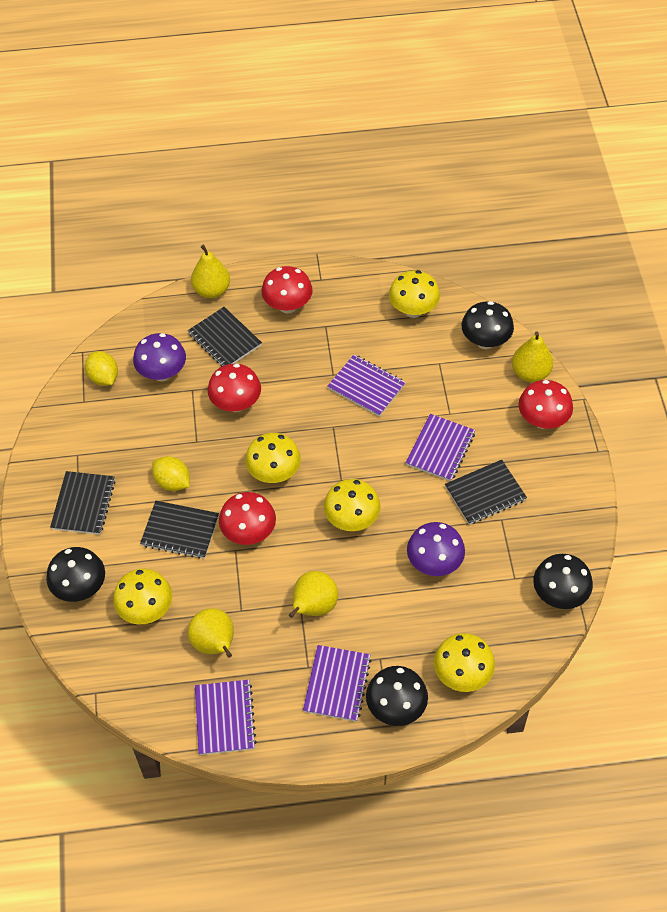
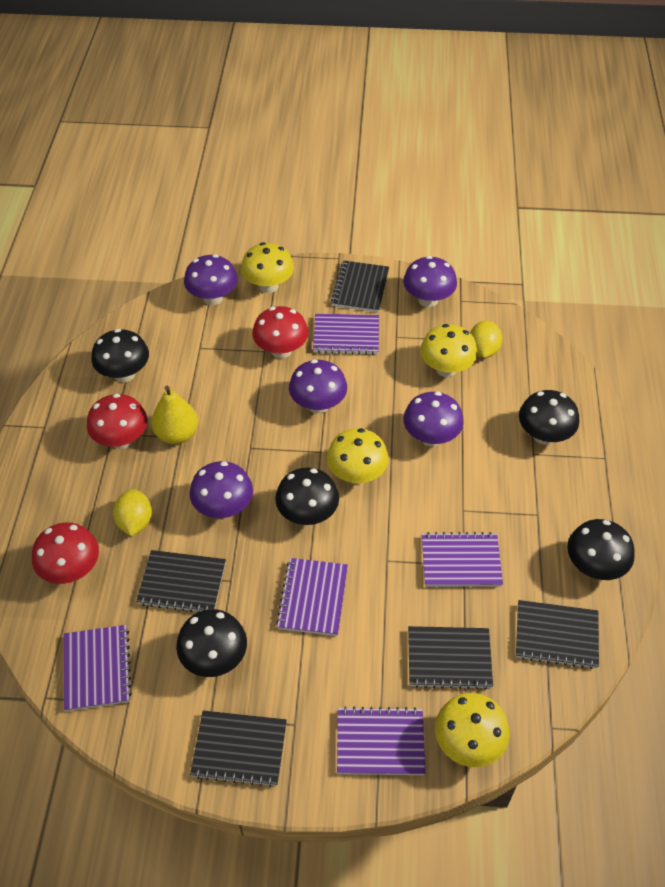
black mushroom: 4 -> 5
black notebook: 4 -> 5
purple mushroom: 2 -> 5
purple notebook: 4 -> 5
red mushroom: 4 -> 3
yellow mushroom: 5 -> 4
yellow pear: 4 -> 1

